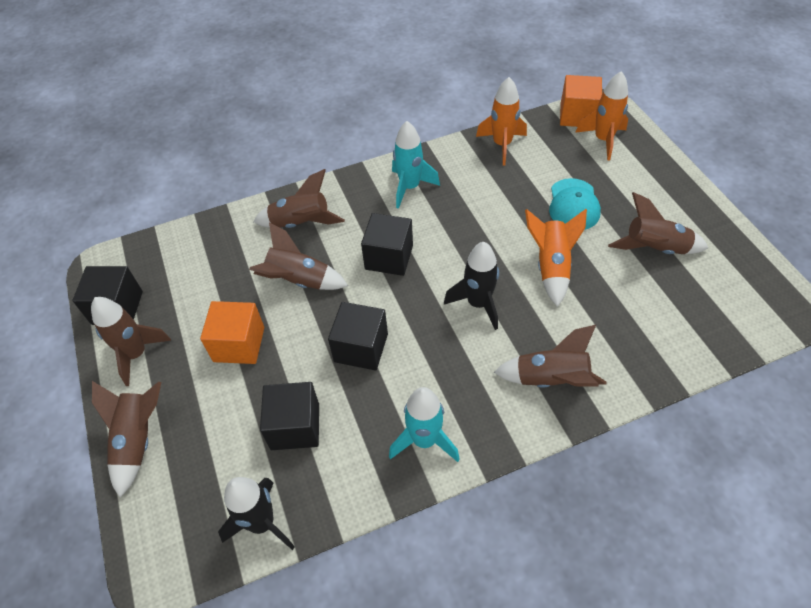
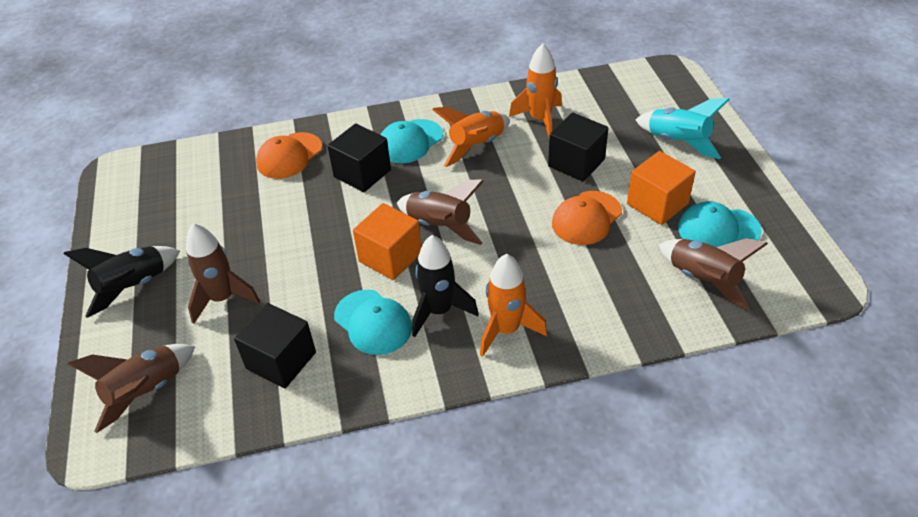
black cube: 4 -> 3
brown rocket: 6 -> 4
orange cap: 0 -> 2
turquoise cap: 1 -> 3
turquoise rocket: 2 -> 1

